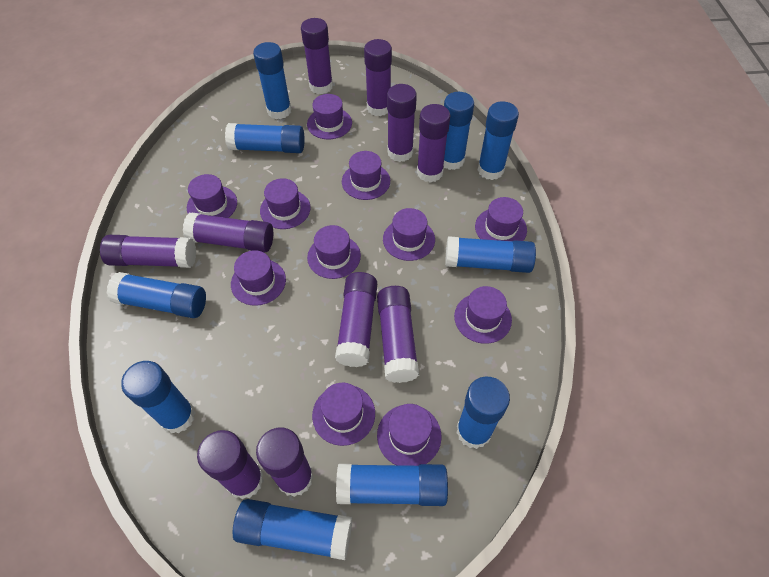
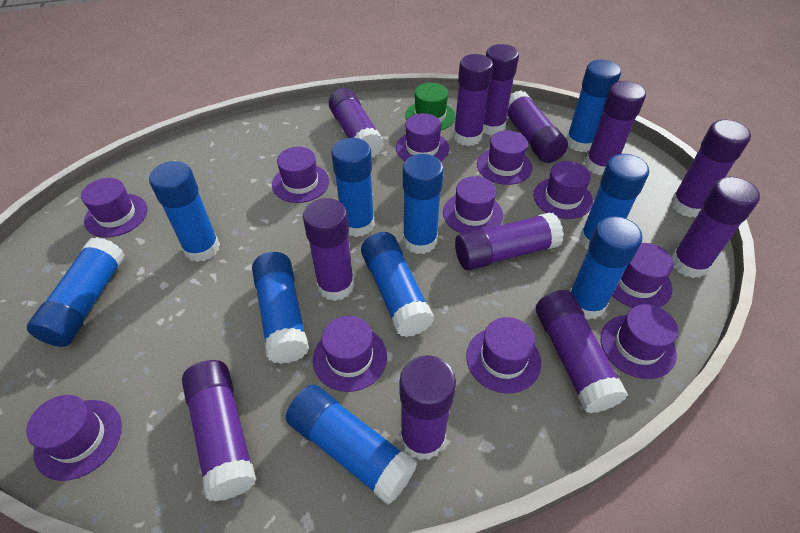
green hat: 0 -> 1
purple glue stick: 10 -> 12

